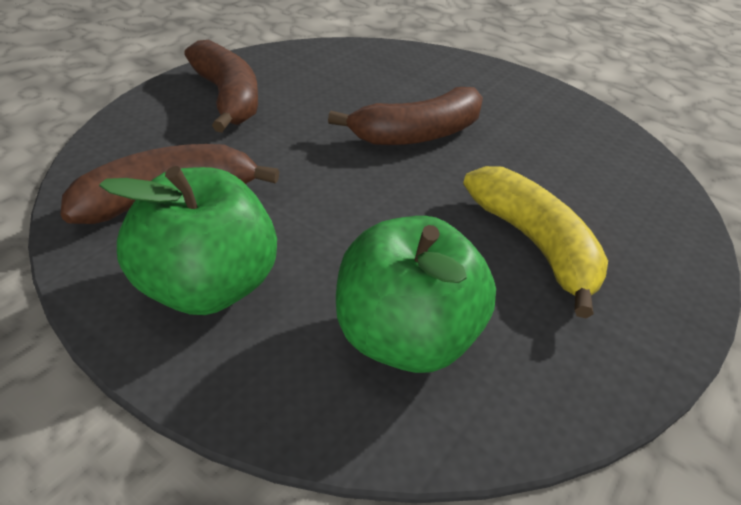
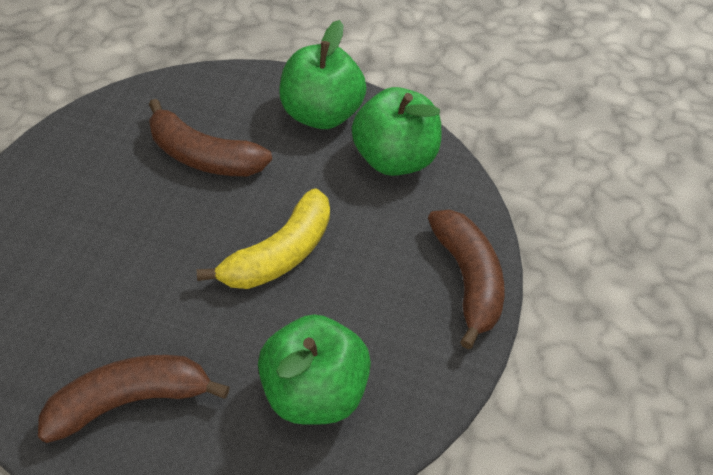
green apple: 2 -> 3

